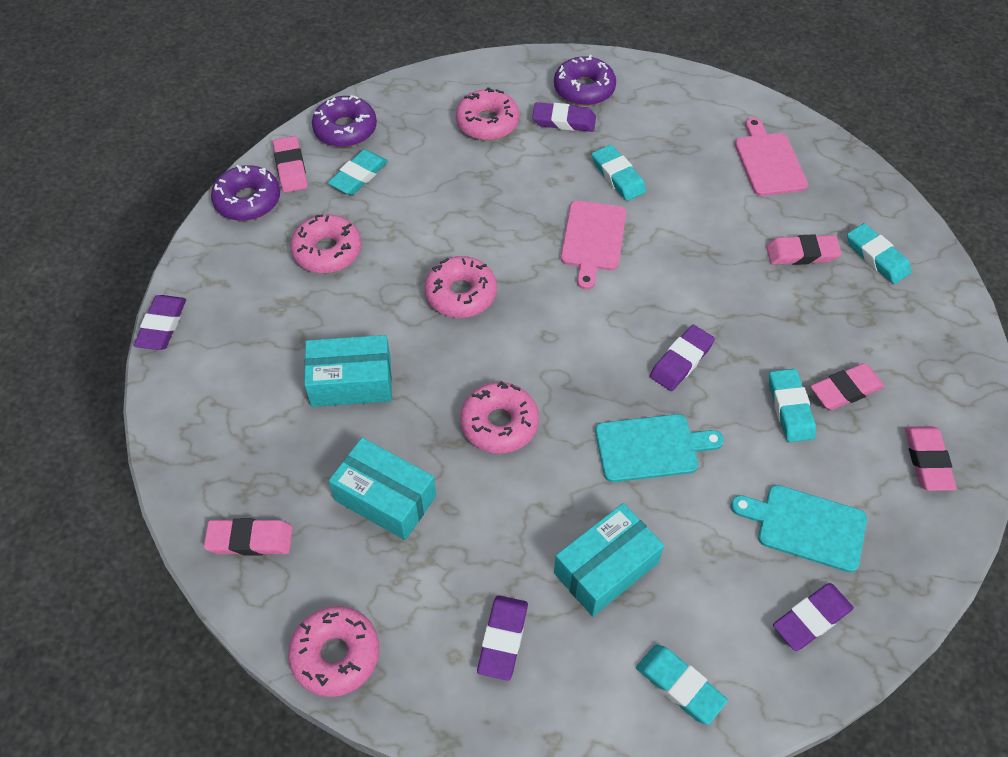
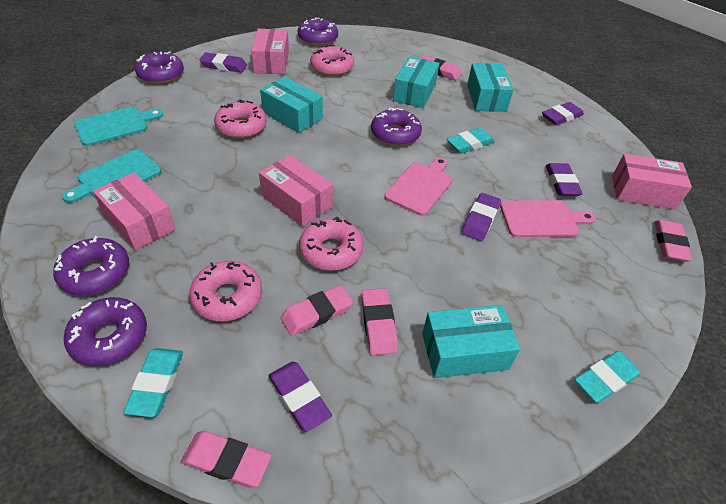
pink box: 0 -> 4
pink donut: 5 -> 4
purple donut: 3 -> 5
turquoise box: 3 -> 4
turquoise eraser: 5 -> 3

